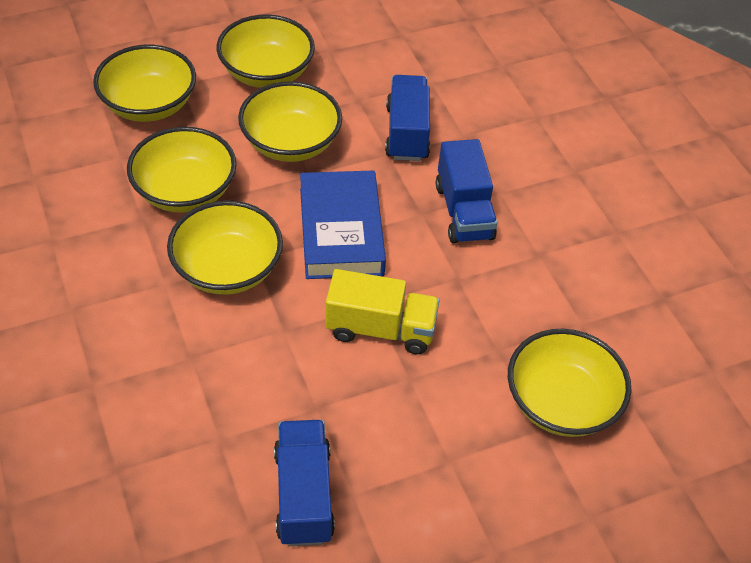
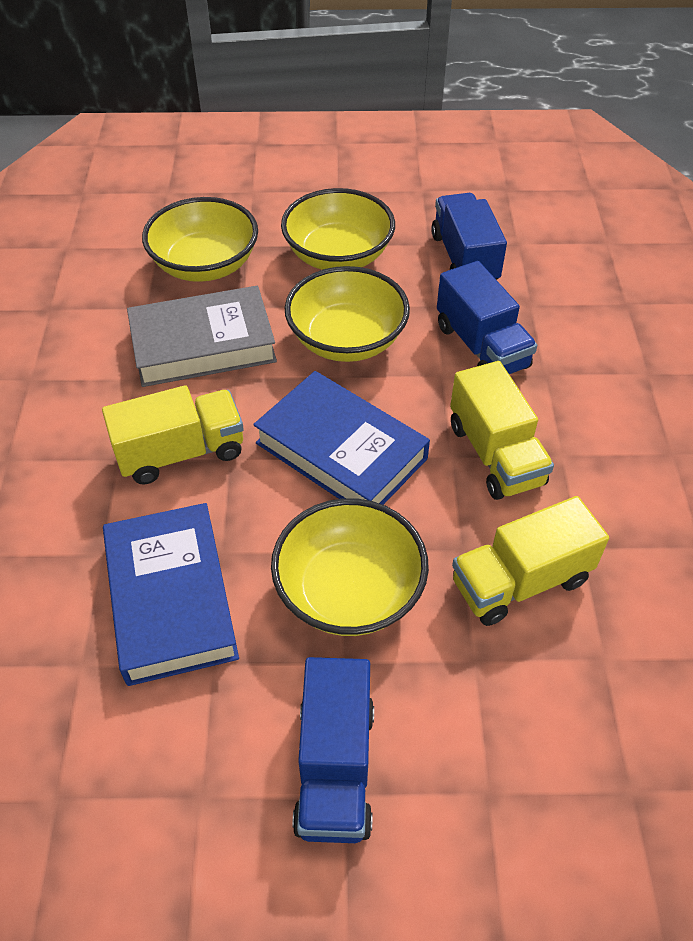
blue book: 1 -> 2
grey book: 0 -> 1
yellow bowl: 6 -> 4
yellow truck: 1 -> 3

